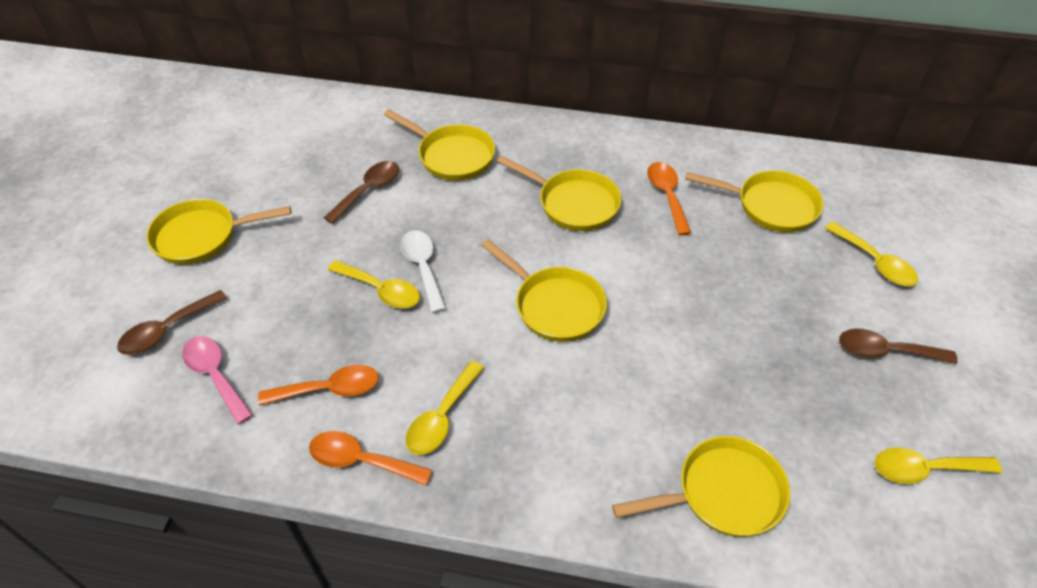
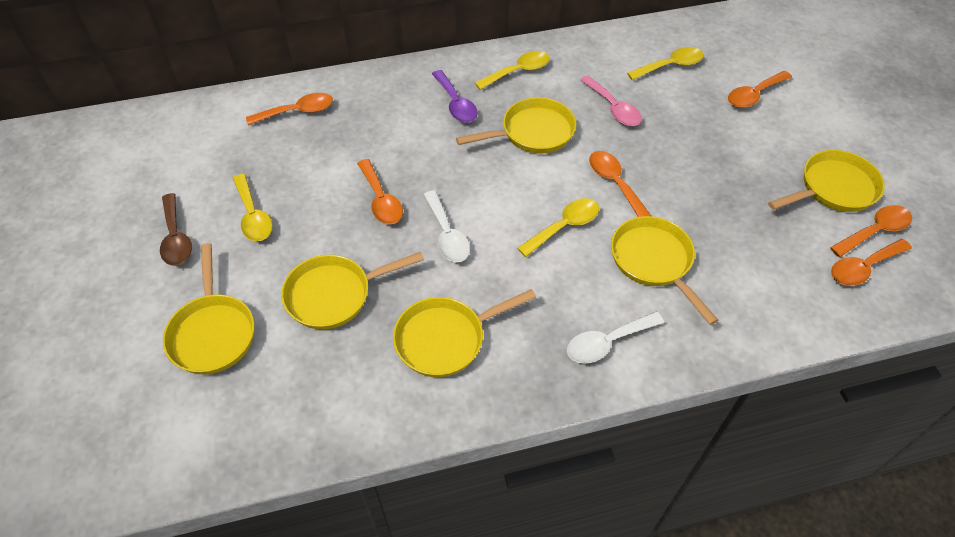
brown spoon: 3 -> 1
orange spoon: 3 -> 6
purple spoon: 0 -> 1
white spoon: 1 -> 2

